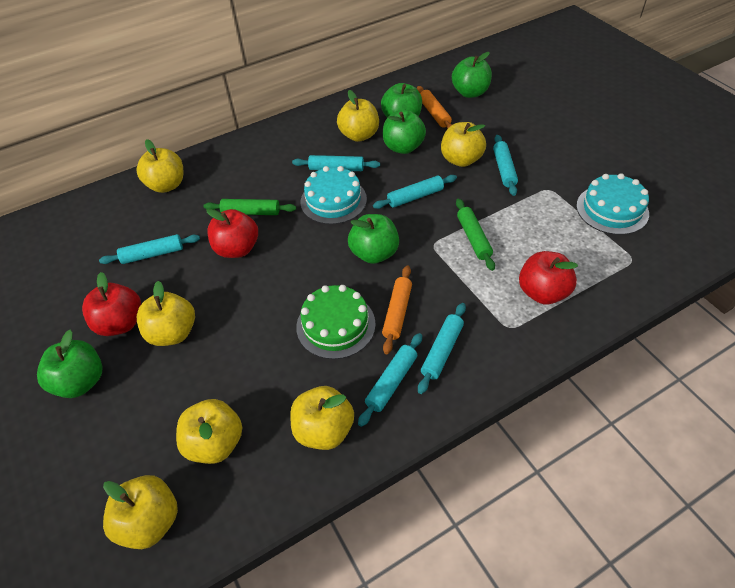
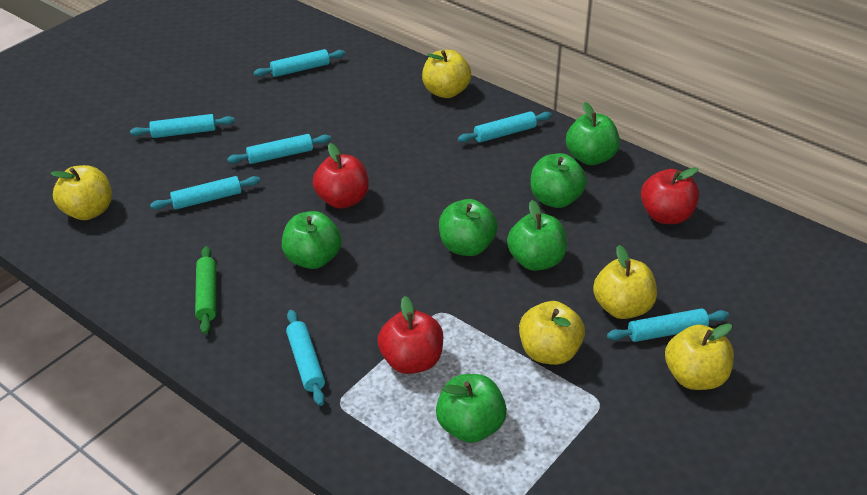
green apple: 5 -> 6
green cake: 1 -> 0
green rolling pin: 2 -> 1
orange rolling pin: 2 -> 0
turquoise cake: 2 -> 0
turquoise rolling pin: 6 -> 7
yellow apple: 7 -> 5

